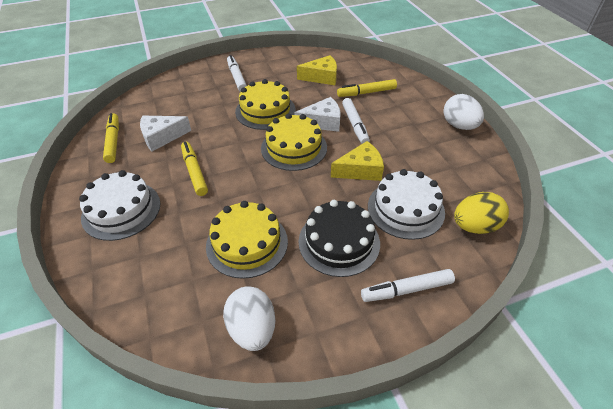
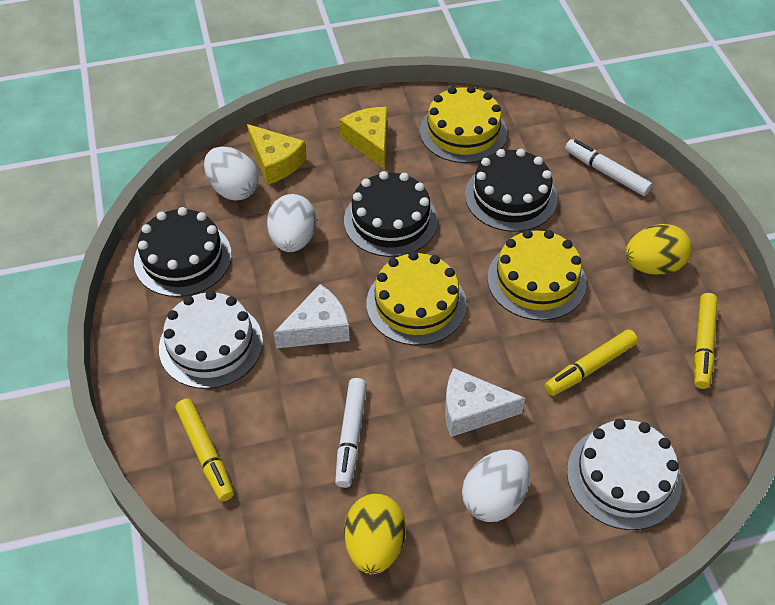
black cake: 1 -> 3
white egg: 2 -> 3
white marker: 3 -> 2
yellow egg: 1 -> 2

